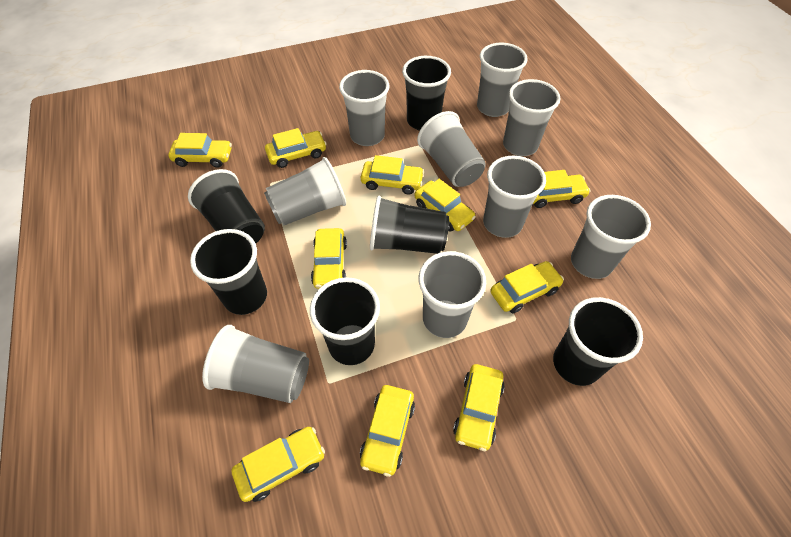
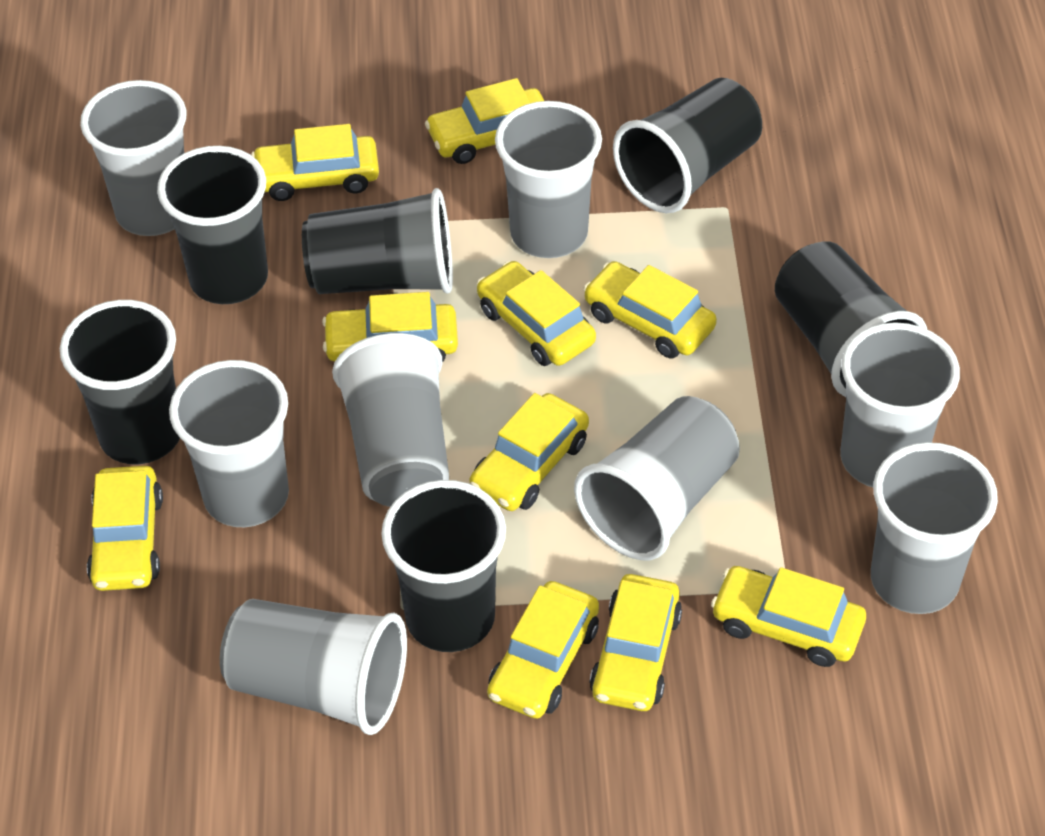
grey cup: 9 -> 8

